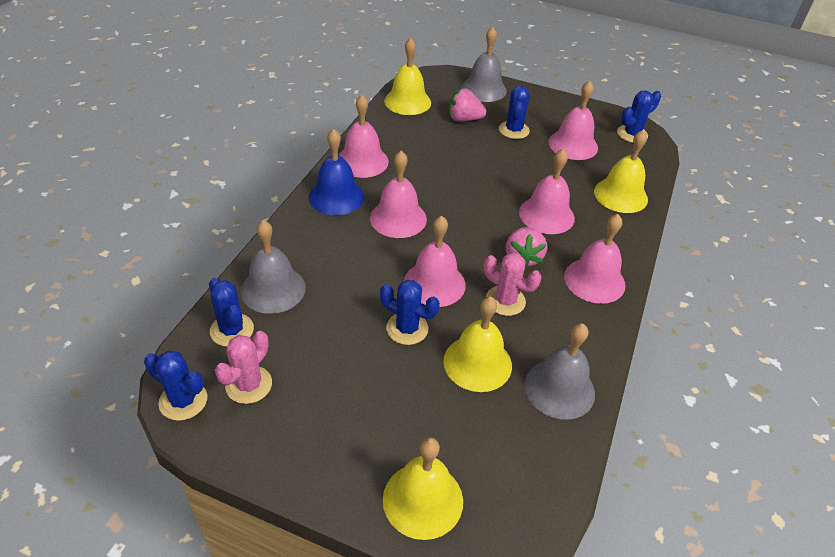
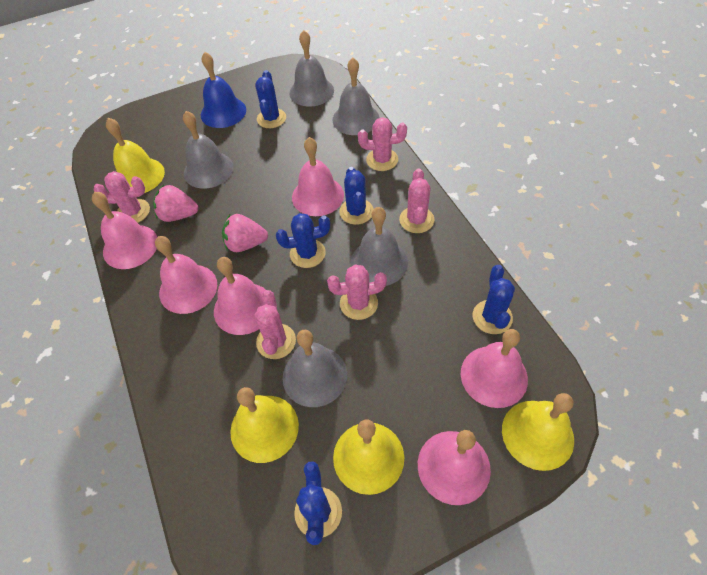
grey bell: 3 -> 5
pink cactus: 2 -> 5

